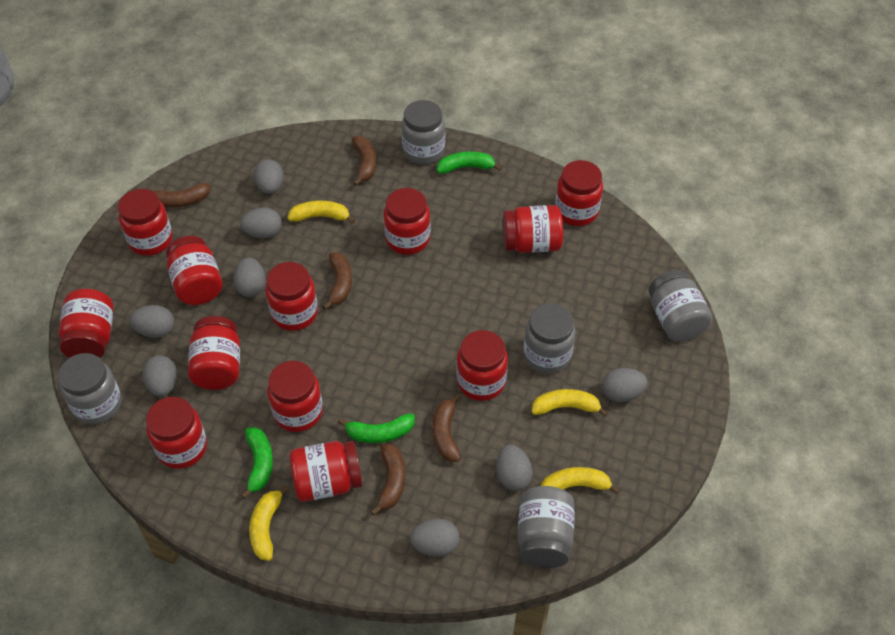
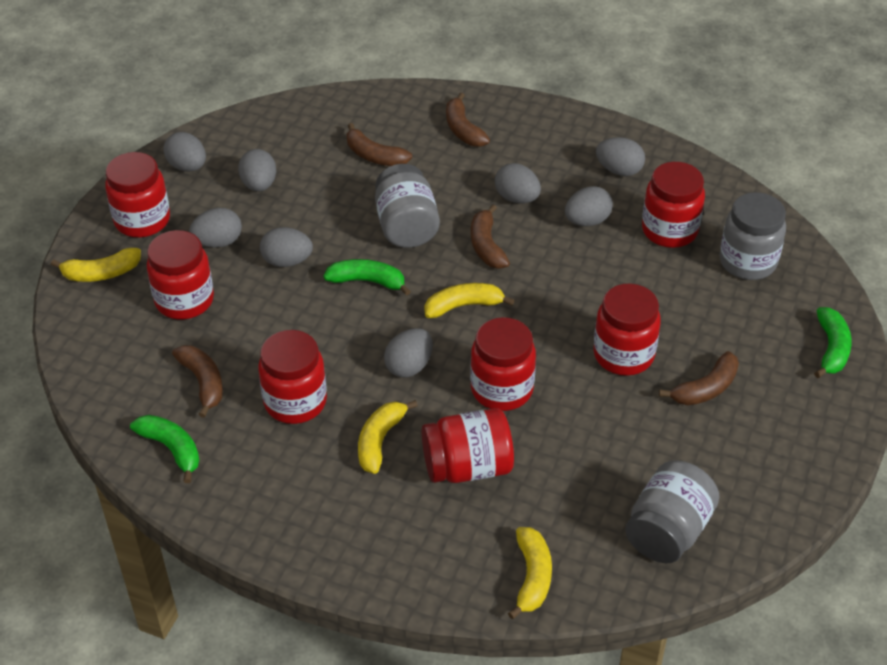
grey jar: 5 -> 3
red jar: 12 -> 7

